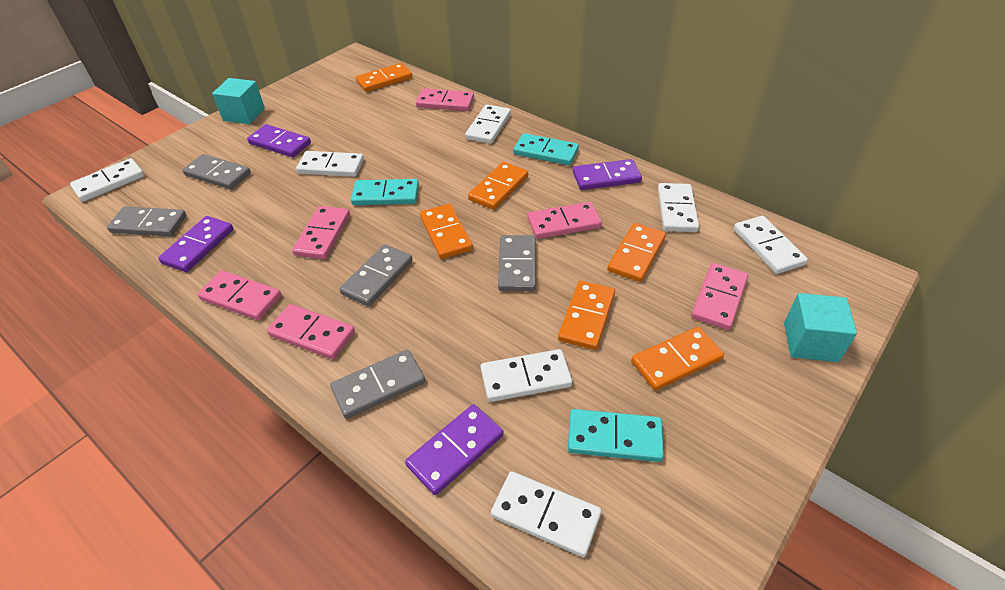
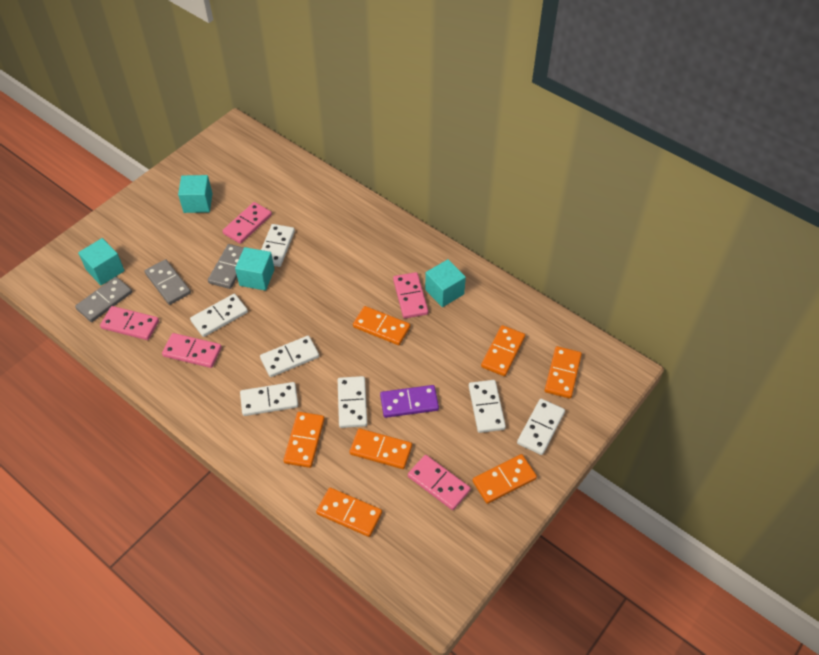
grey domino: 5 -> 3
orange domino: 6 -> 7
pink domino: 6 -> 5
purple domino: 4 -> 1
turquoise cube: 2 -> 4
turquoise domino: 3 -> 0

